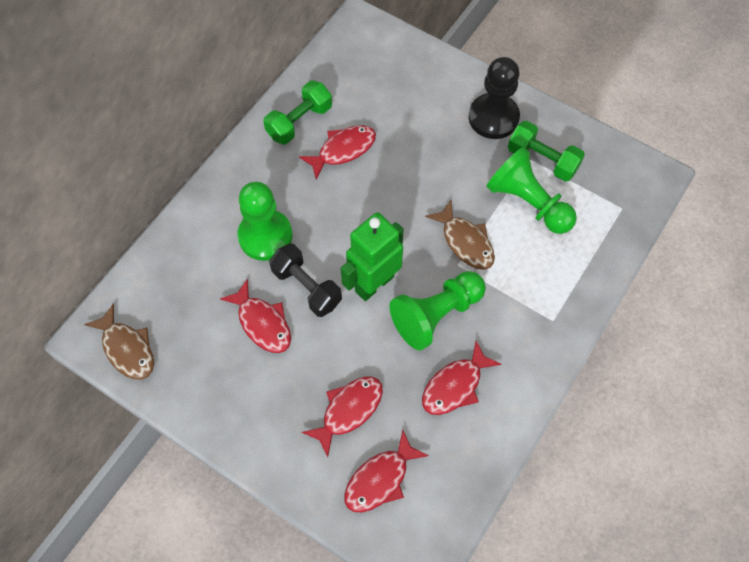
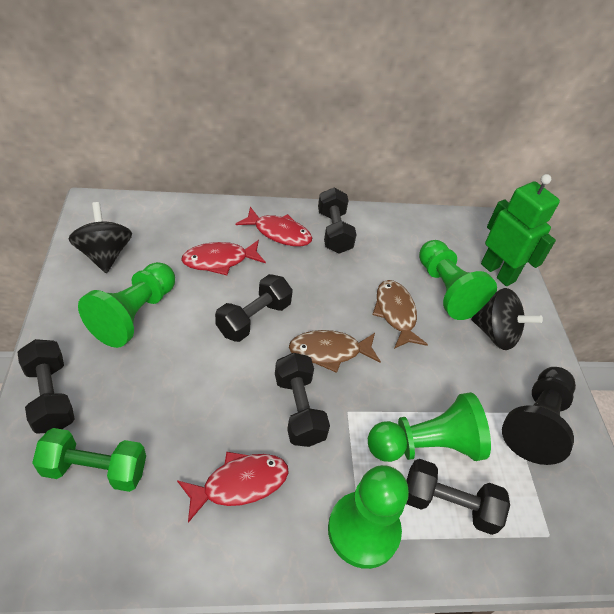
black dumbbell: 1 -> 5
black spinning top: 0 -> 2
green dumbbell: 2 -> 1
green pawn: 3 -> 4
red fish: 5 -> 3

